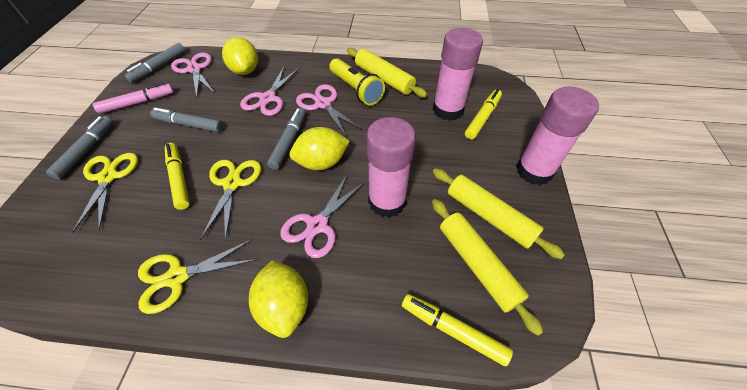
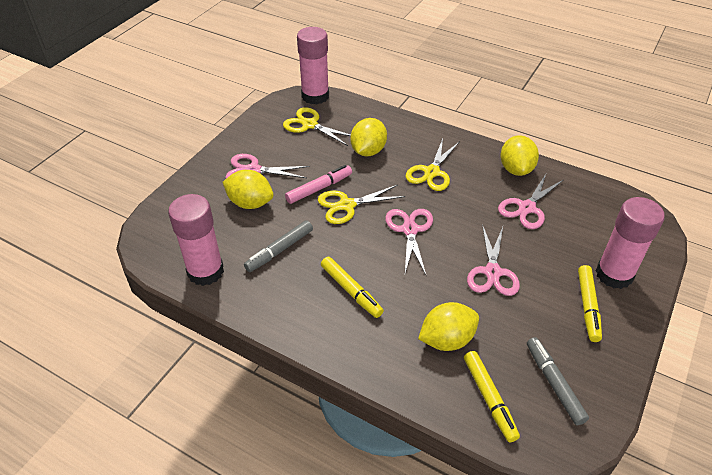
grey marker: 4 -> 2
yellow flashlight: 1 -> 0
yellow lemon: 3 -> 4
yellow rolling pin: 3 -> 0

